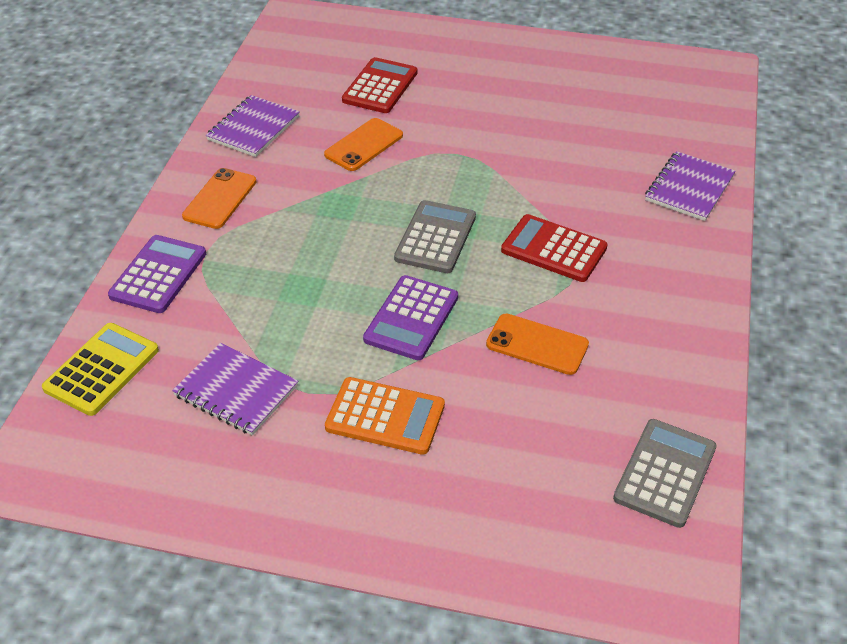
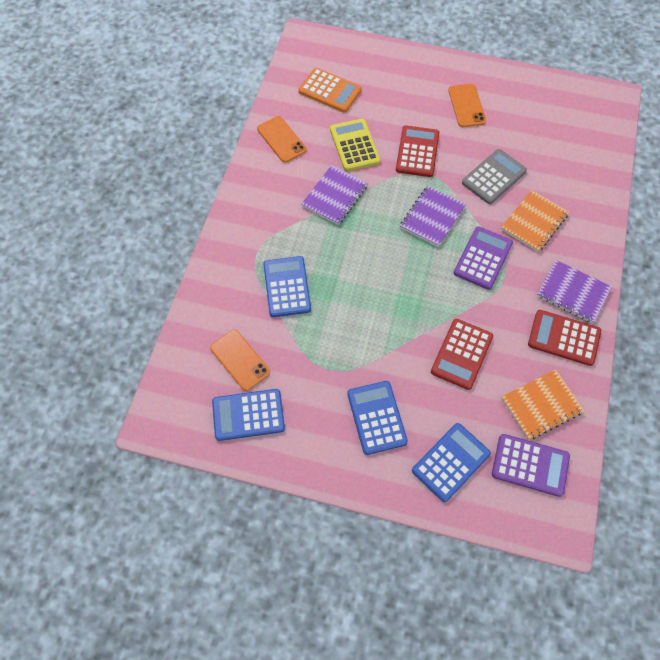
blue calculator: 0 -> 4
grey calculator: 2 -> 1
orange notebook: 0 -> 2
red calculator: 2 -> 3

